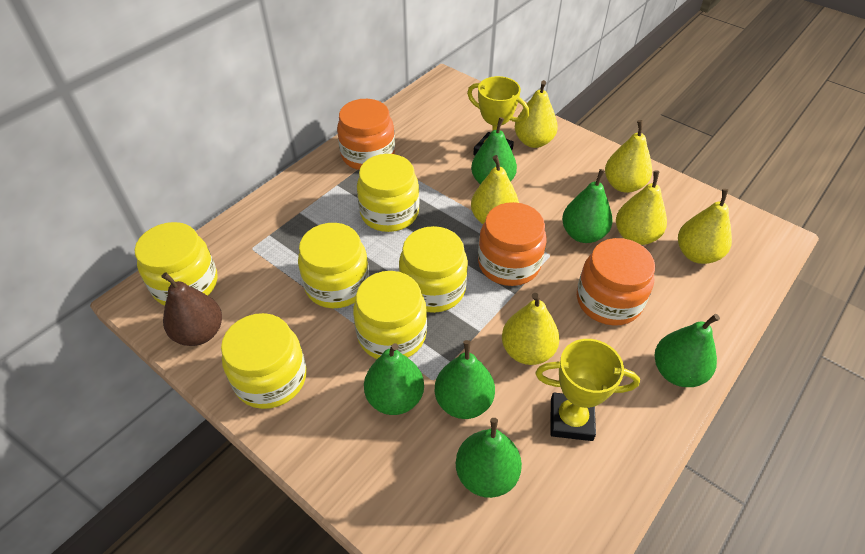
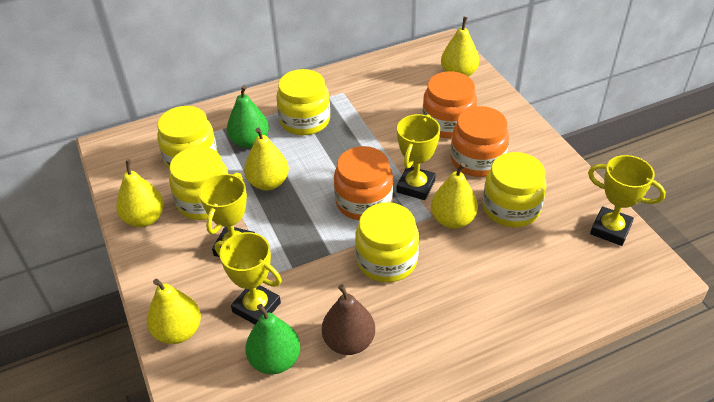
green pear: 6 -> 2
yellow jar: 6 -> 5
yellow pear: 6 -> 5
yellow trophy: 2 -> 4

